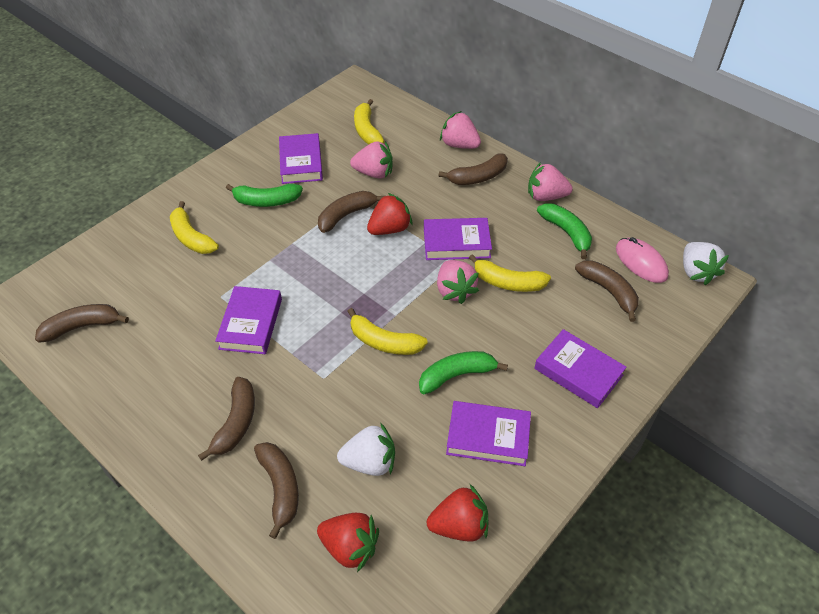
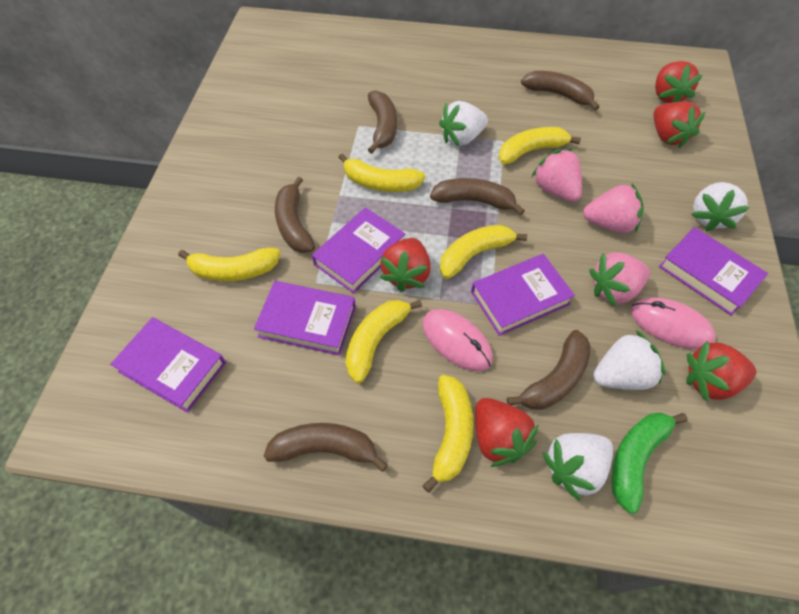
green banana: 3 -> 1
pink mouse: 1 -> 2
pink strawberry: 4 -> 3
red strawberry: 3 -> 5
white strawberry: 2 -> 4
yellow banana: 4 -> 6

